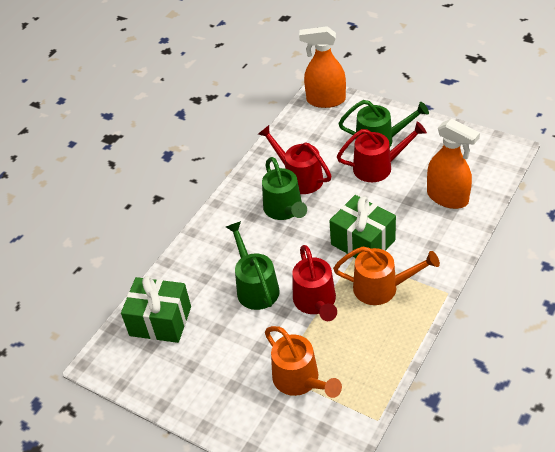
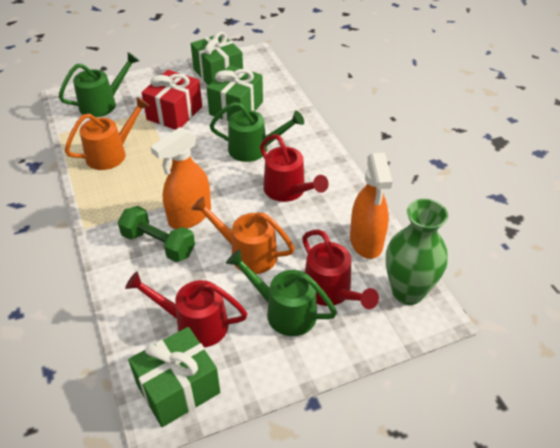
green dumbbell: 0 -> 1
green gift: 2 -> 3
green vase: 0 -> 1
red gift: 0 -> 1

